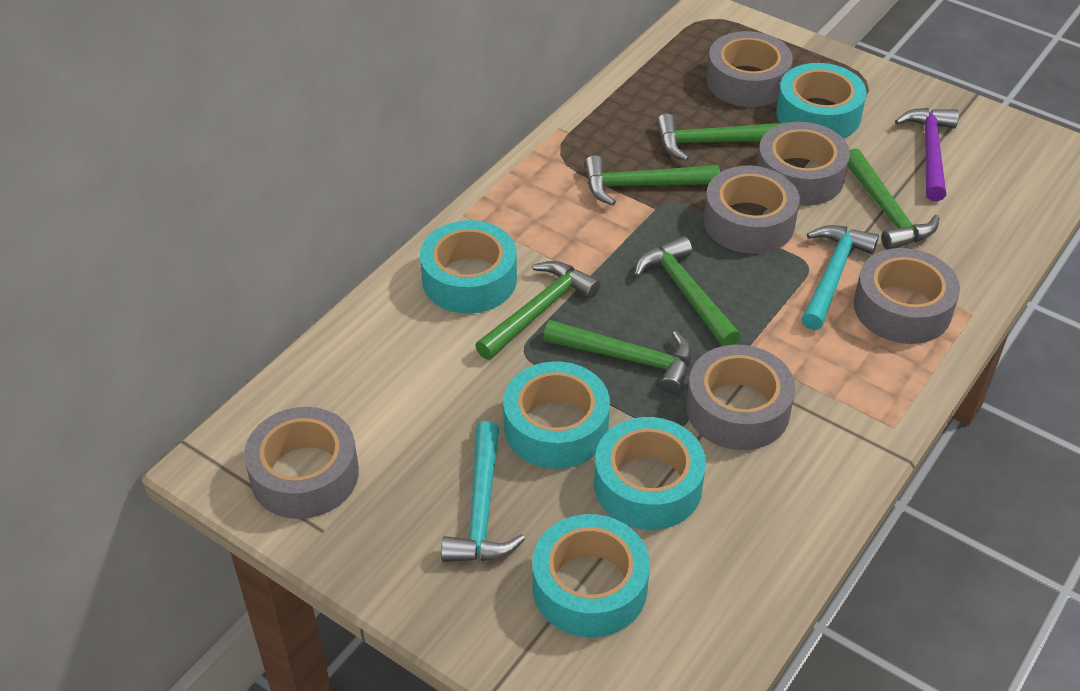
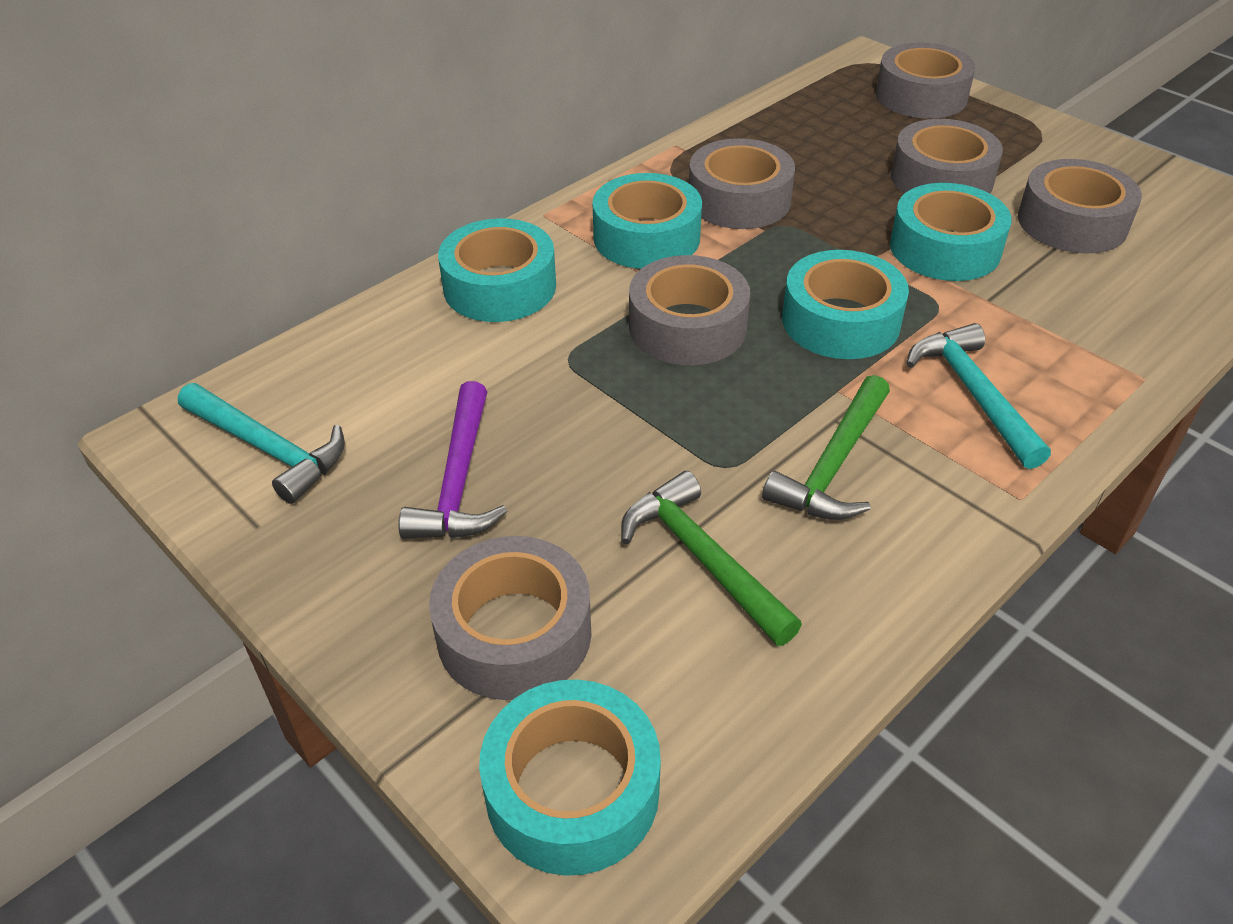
green hammer: 6 -> 2

